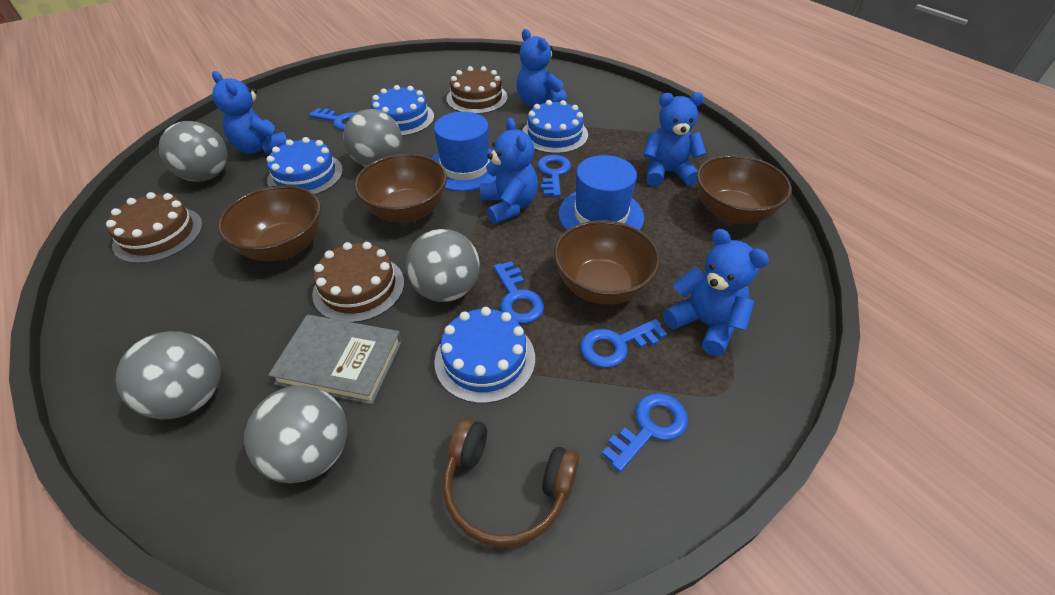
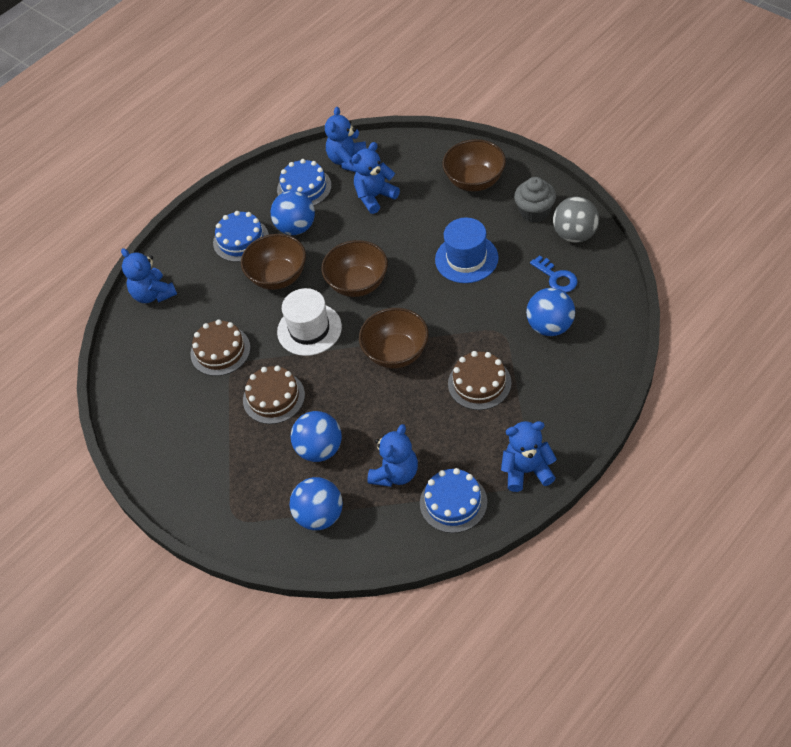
blue ball: 0 -> 4
blue cake: 4 -> 3
blue hat: 2 -> 1
blue key: 5 -> 1
brown headphones: 1 -> 0
grey ball: 5 -> 1
grey book: 1 -> 0
grey cupcake: 0 -> 1
white hat: 0 -> 1

